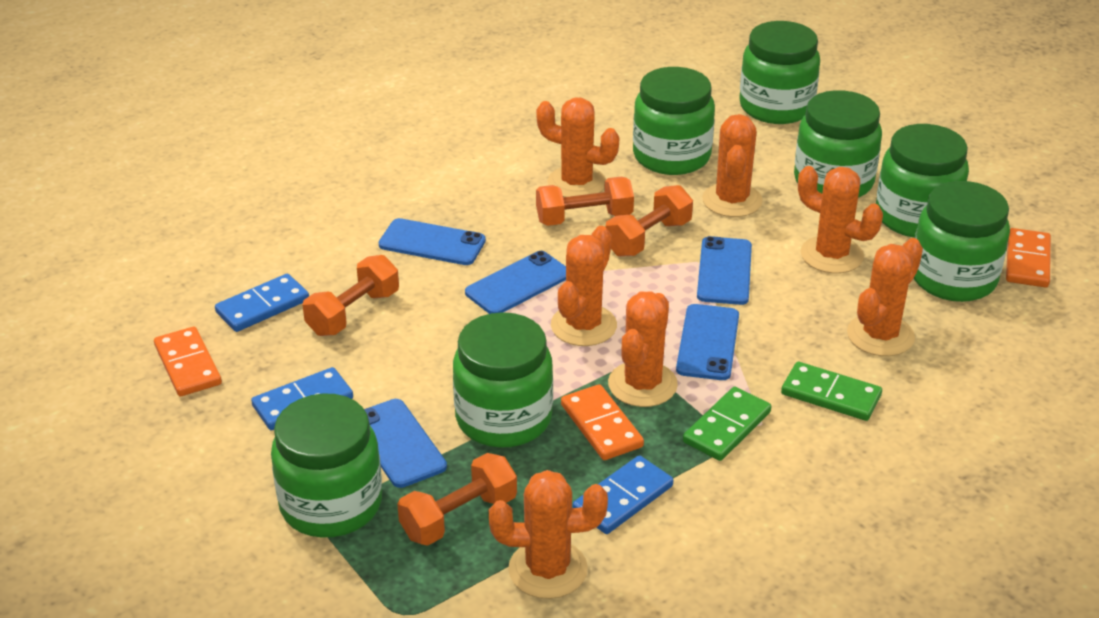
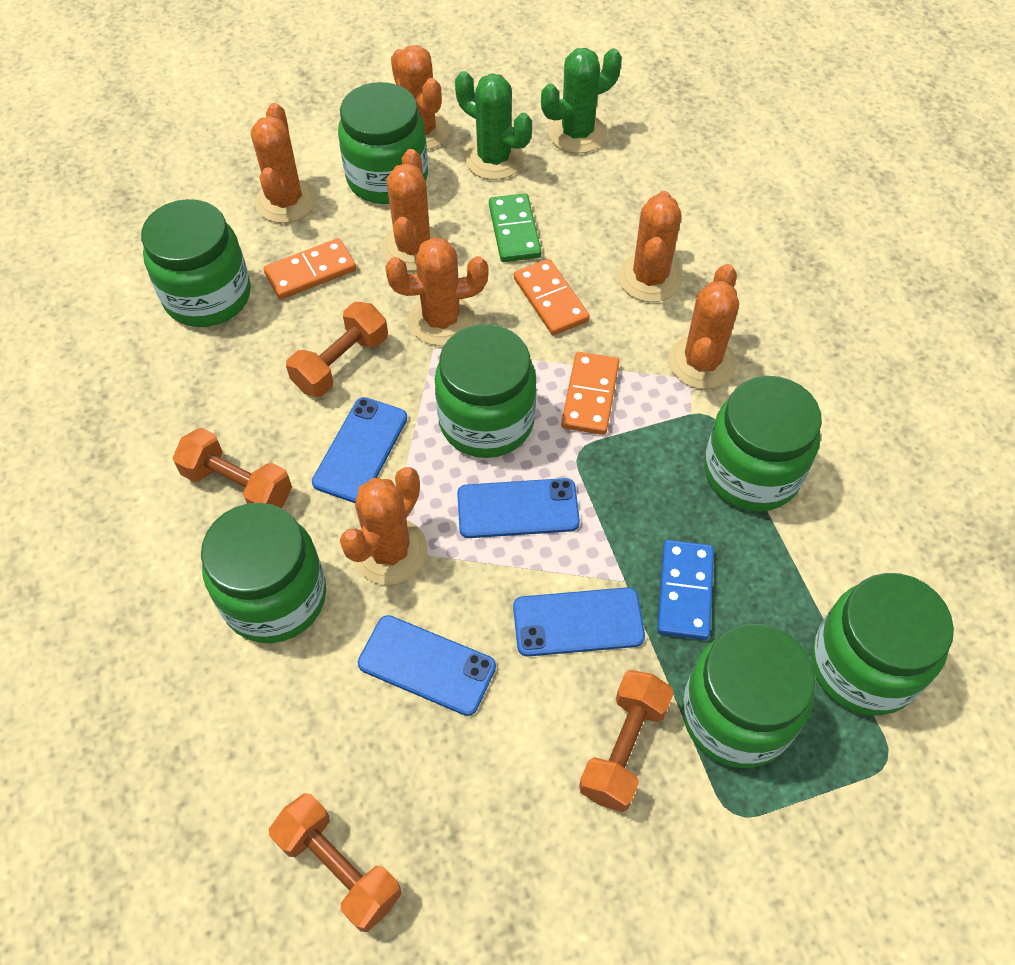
blue domino: 3 -> 1
blue phone: 5 -> 4
green cactus: 0 -> 2
green domino: 2 -> 1

